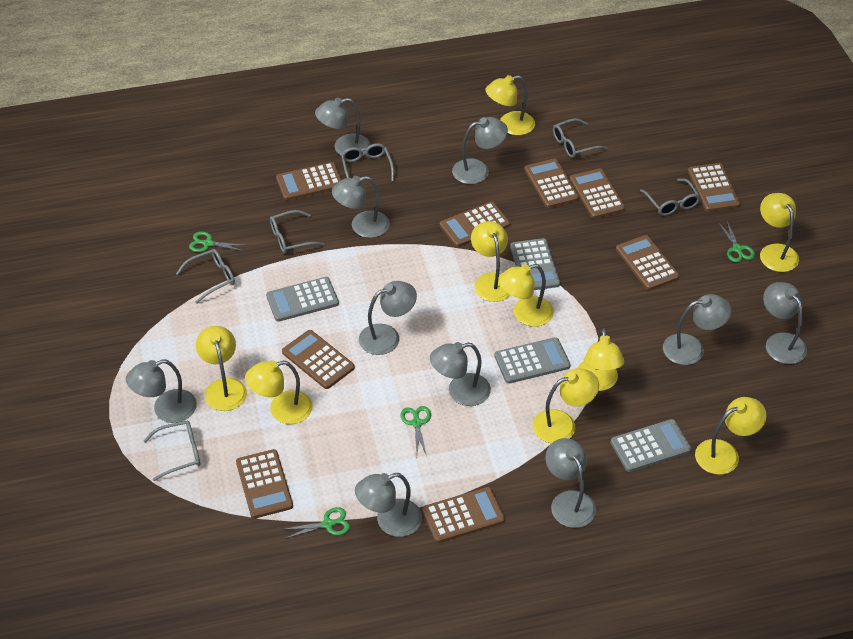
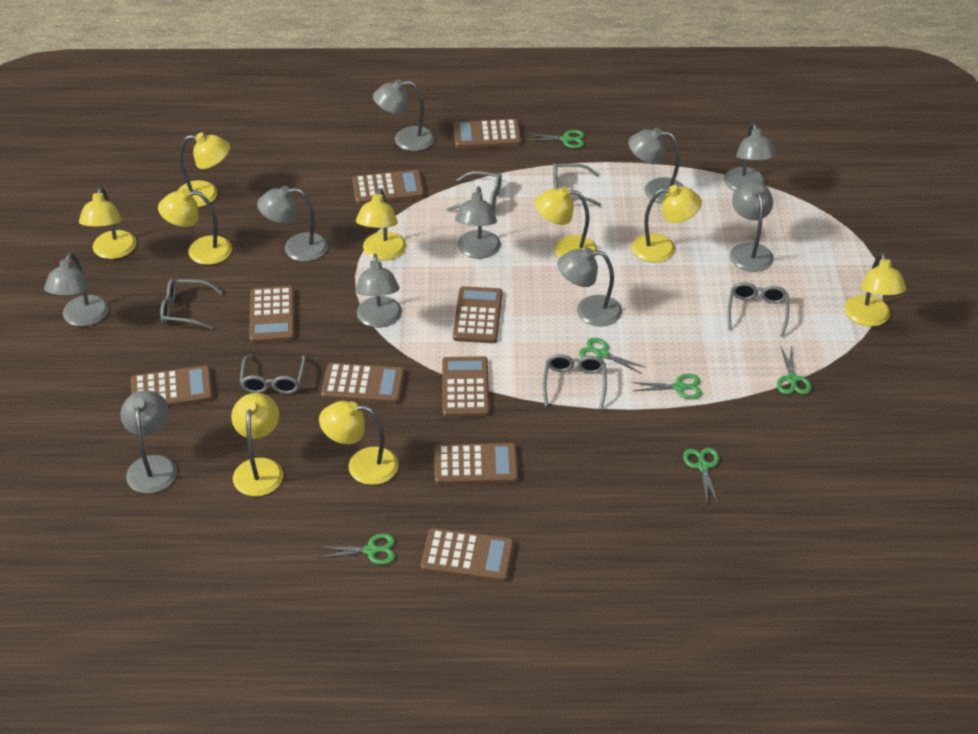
green scissors: 4 -> 6
grey calculator: 4 -> 0

